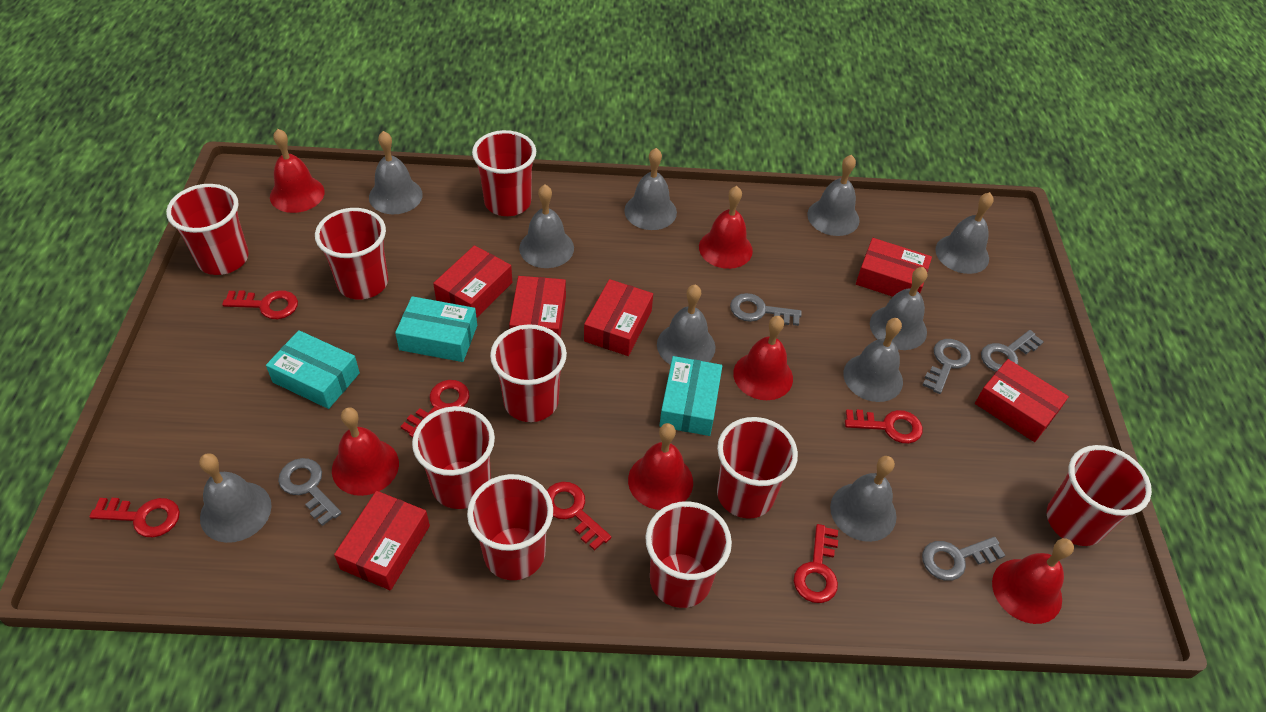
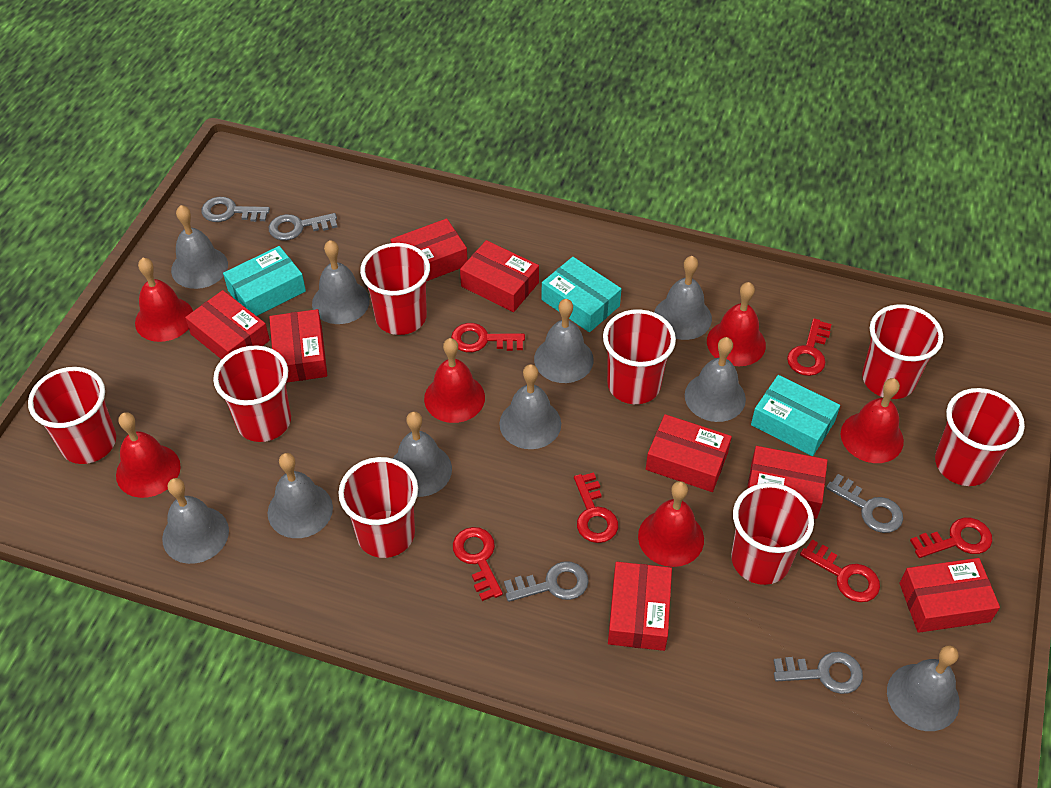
red box: 6 -> 8
red cup: 9 -> 8

